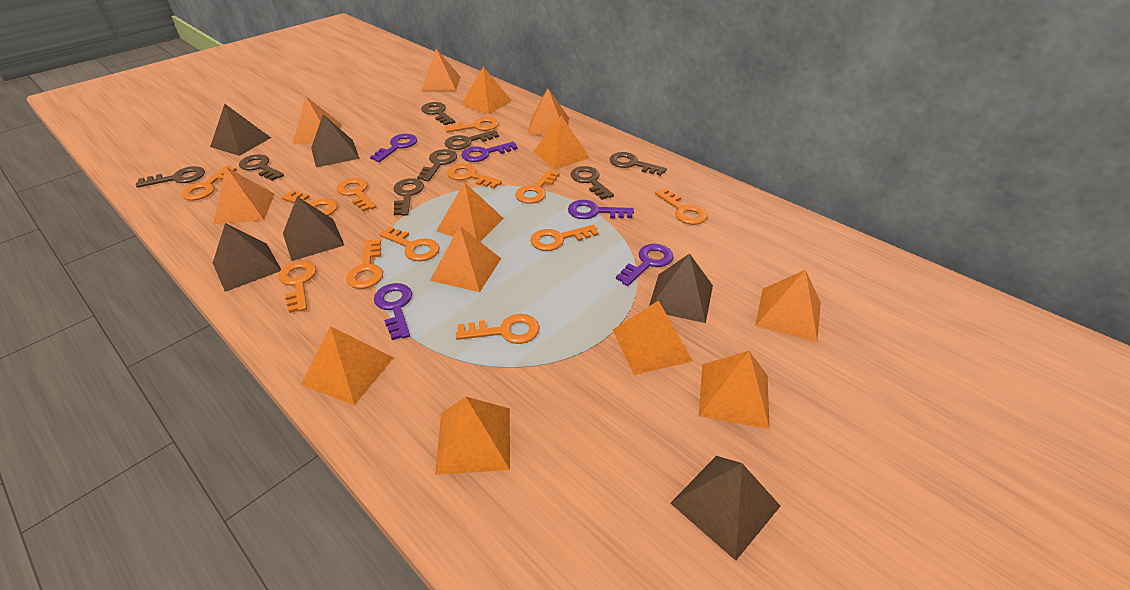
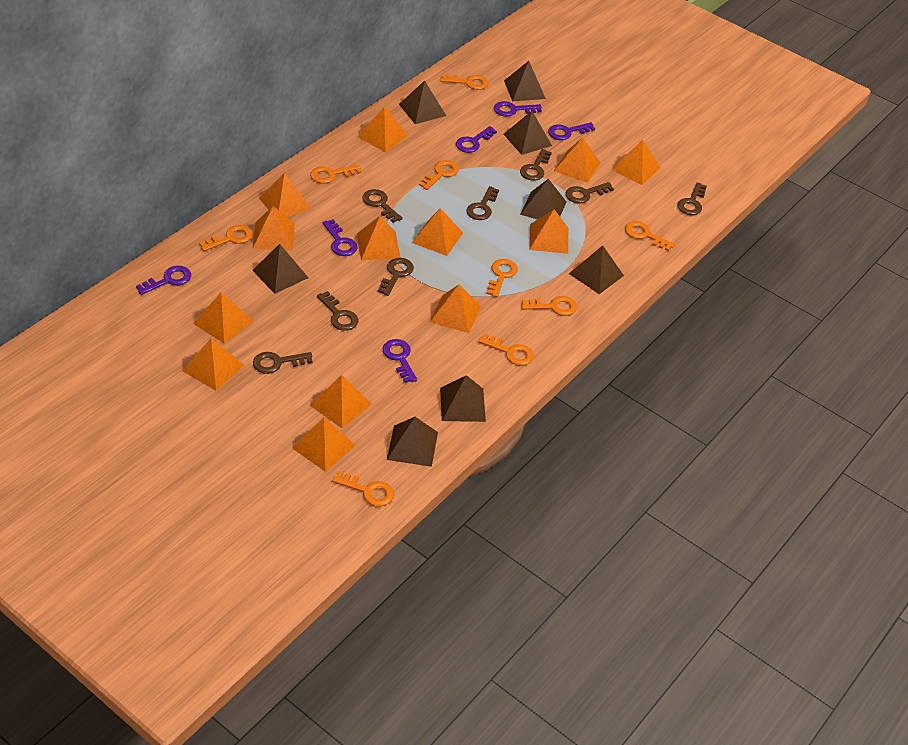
brown pyramid: 6 -> 8
orange key: 12 -> 9
purple key: 5 -> 6

